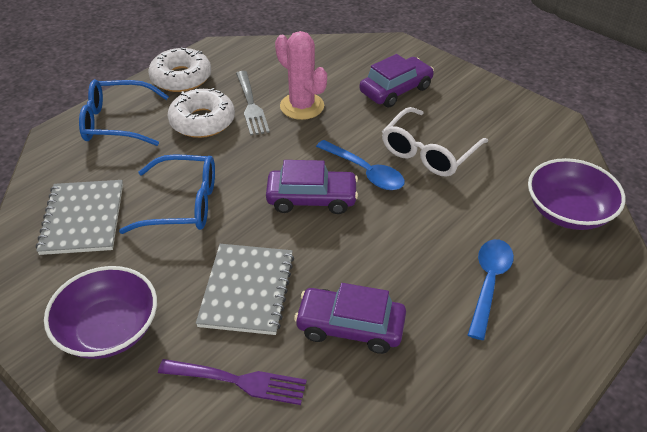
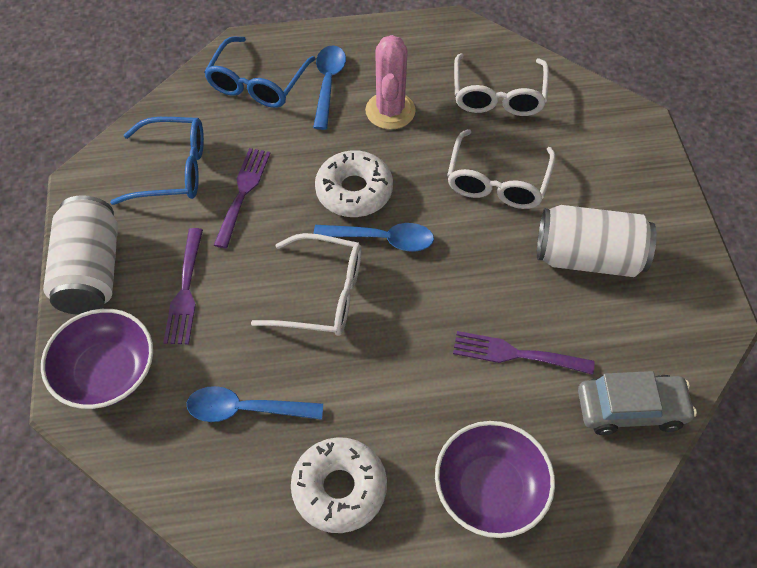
blue spoon: 2 -> 3
grey car: 0 -> 1
grey fork: 1 -> 0
grey notebook: 2 -> 0
purple car: 3 -> 0
purple fork: 1 -> 3
white can: 0 -> 2
white glasses: 1 -> 3

